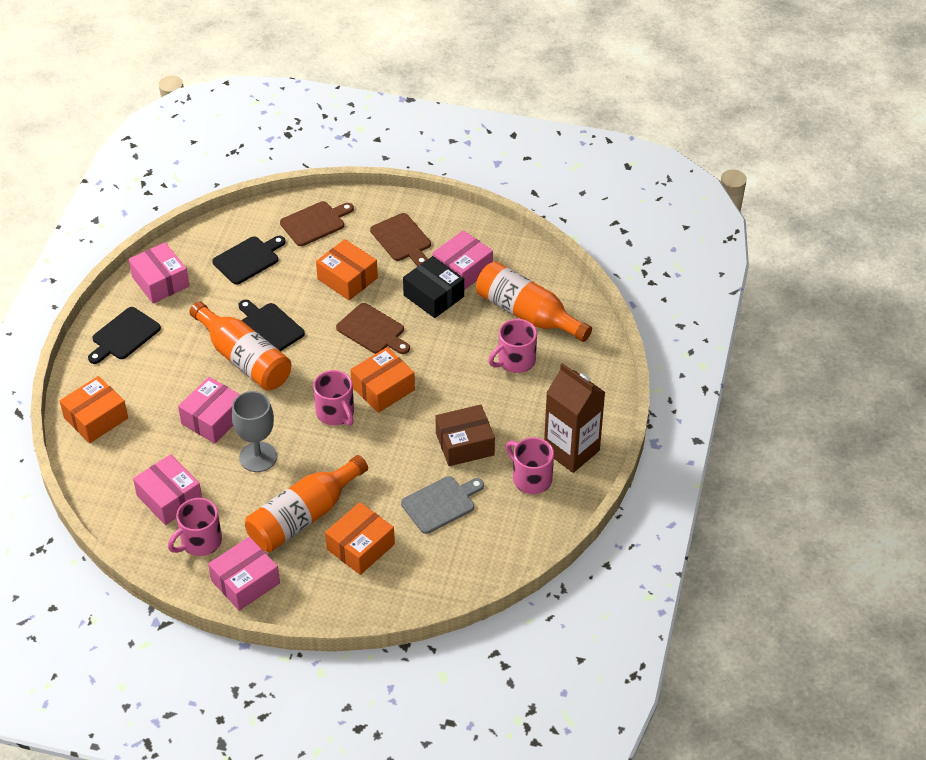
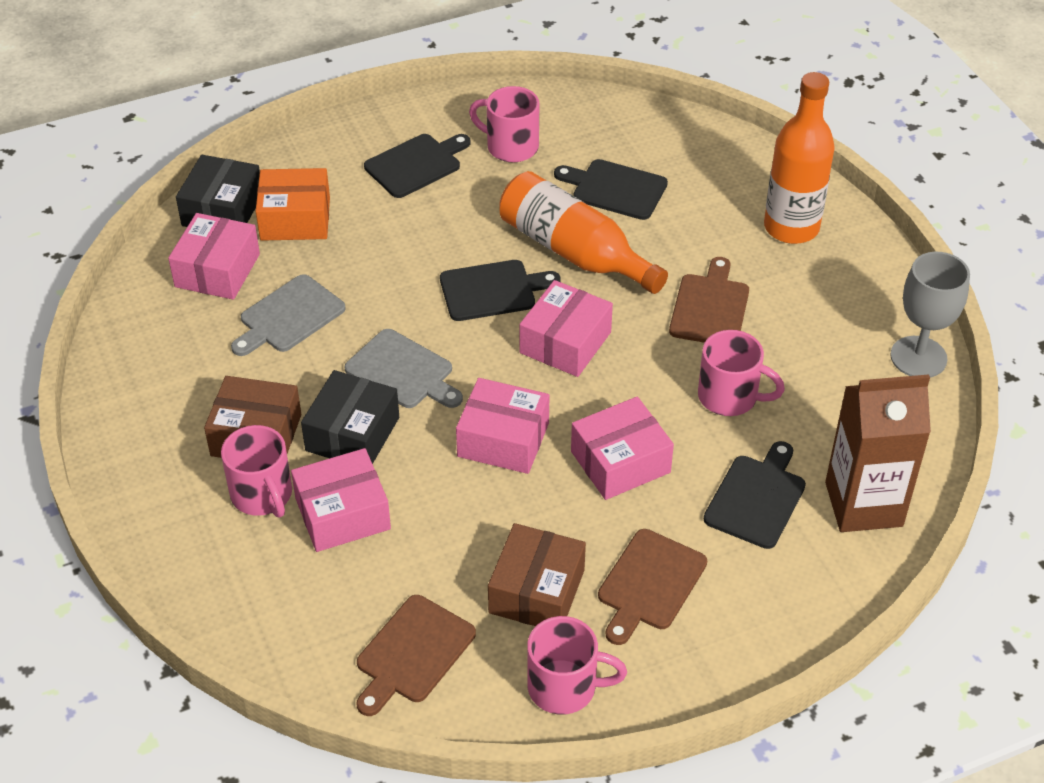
black box: 1 -> 2
black cutting board: 3 -> 4
brown box: 1 -> 2
grey cutting board: 1 -> 2
orange bottle: 3 -> 2
orange box: 4 -> 1

